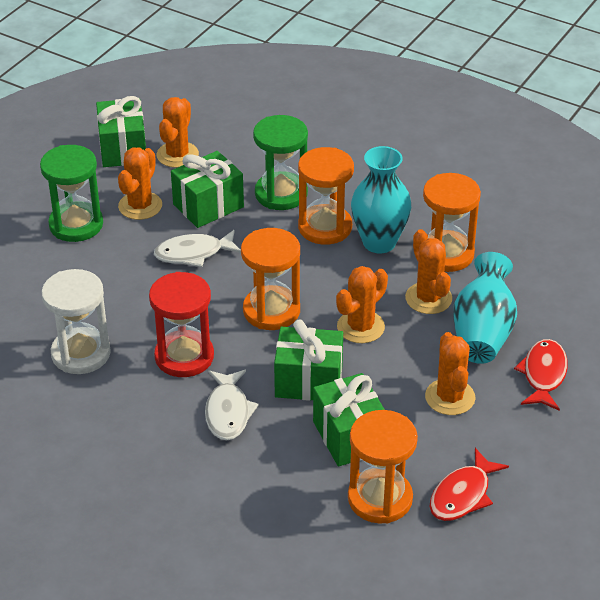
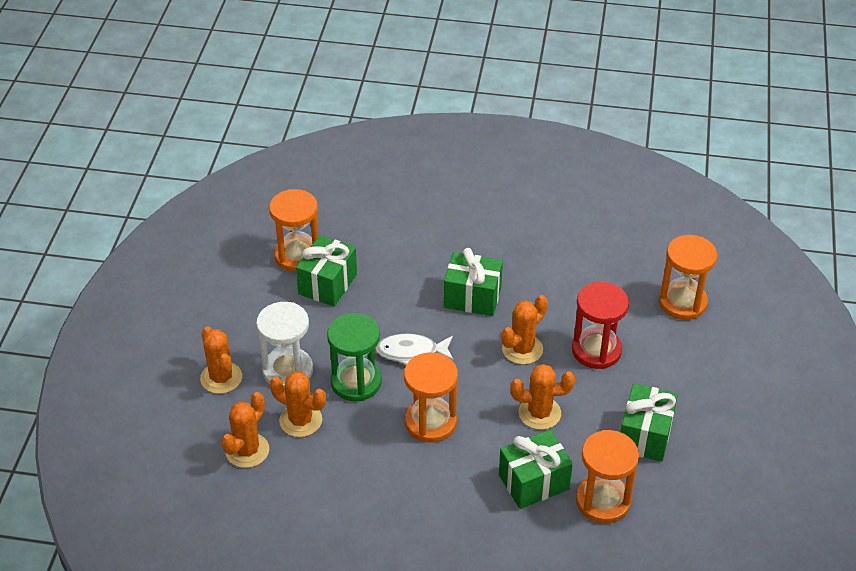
green hourglass: 2 -> 1
red fish: 2 -> 0
turquoise vase: 2 -> 0
white fish: 2 -> 1

